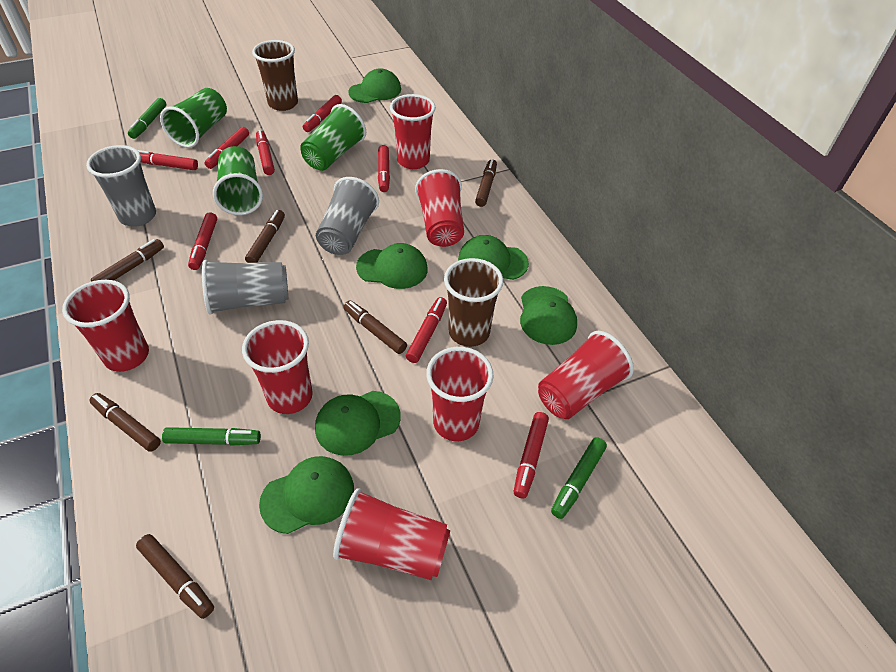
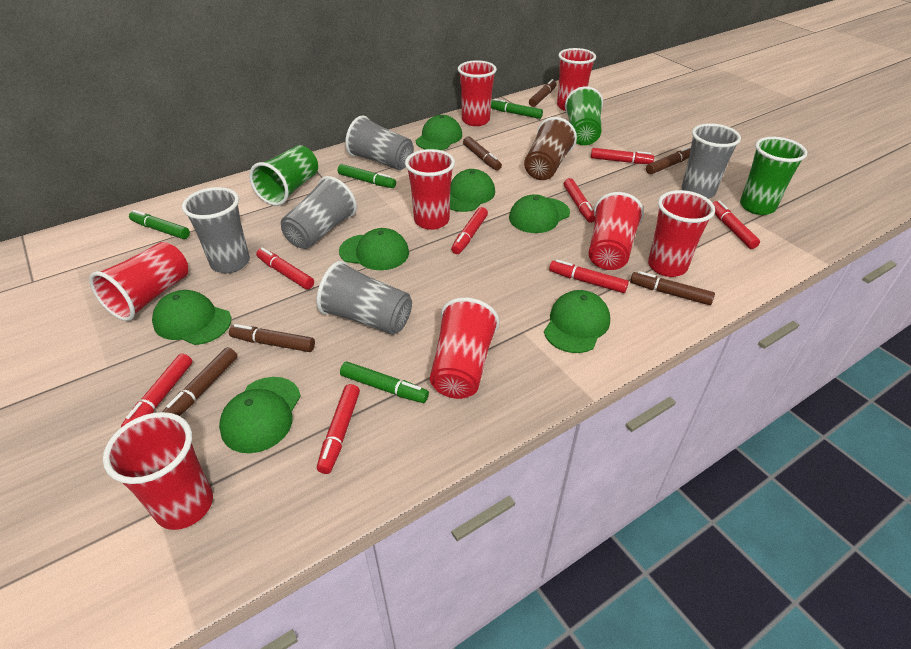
brown cup: 2 -> 1
green cap: 6 -> 7
green marker: 3 -> 4
grey cup: 3 -> 5
red cup: 7 -> 8

